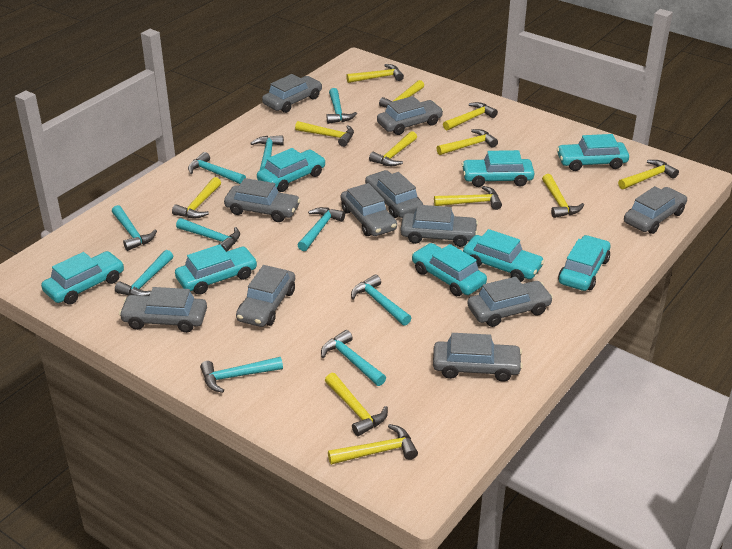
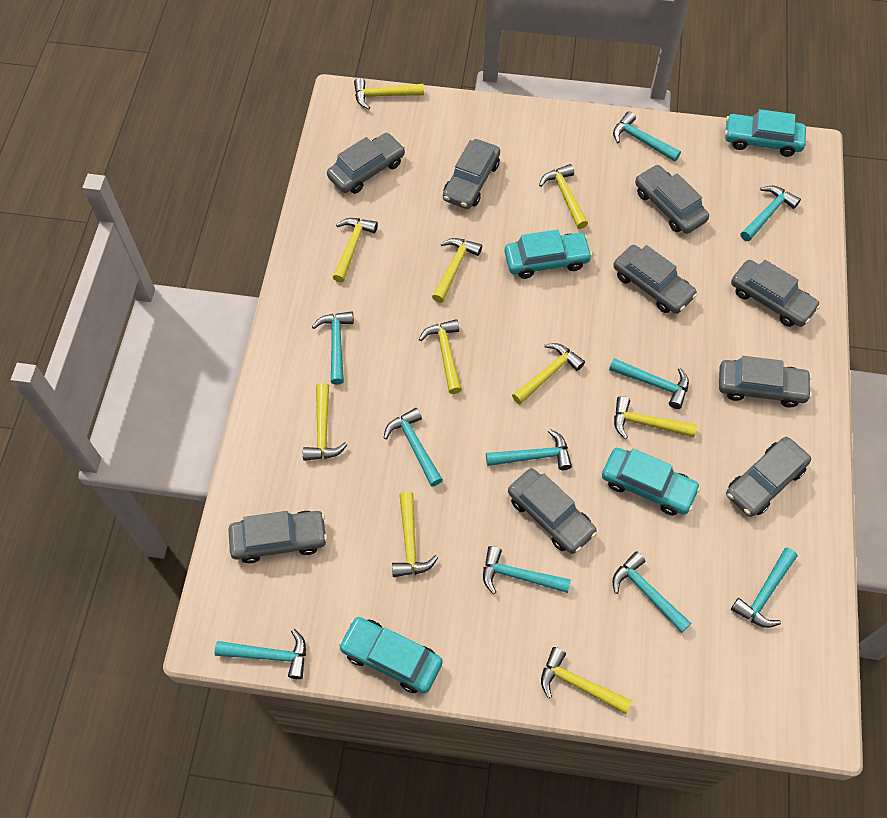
grey car: 11 -> 9
turquoise car: 8 -> 4
yellow hammer: 12 -> 10

